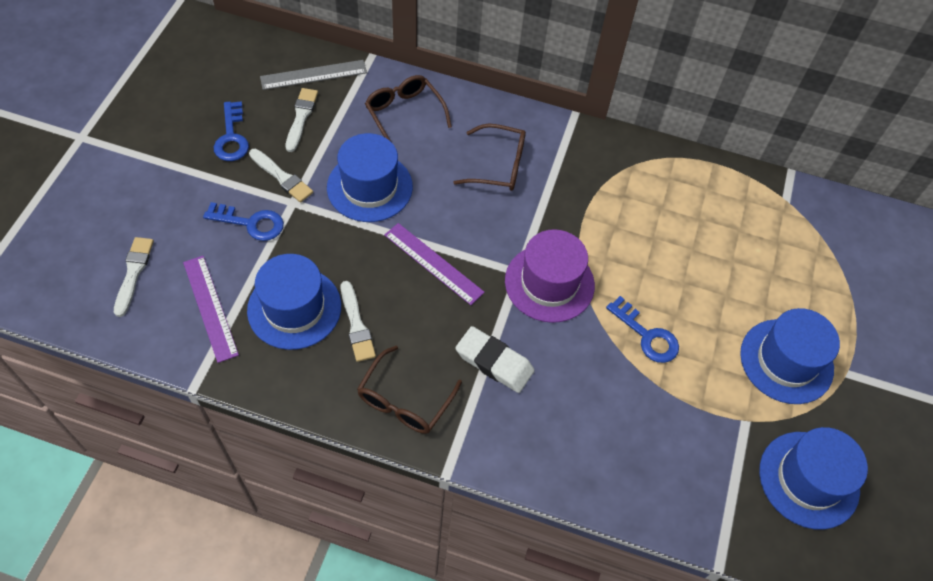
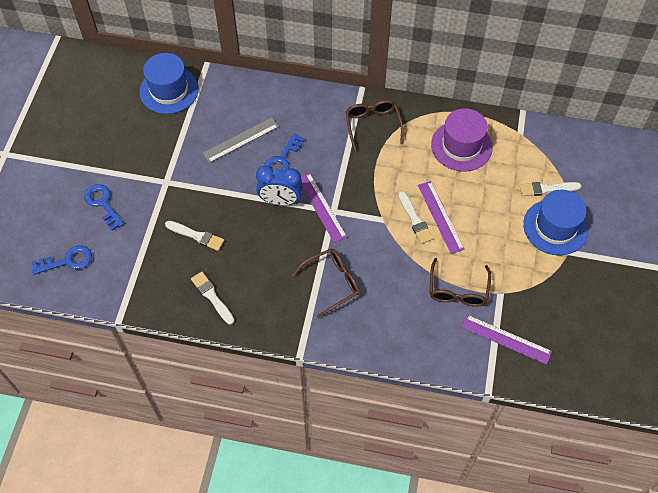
blue clock: 0 -> 1
blue hat: 4 -> 2
purple ruler: 2 -> 3
white eraser: 1 -> 0

